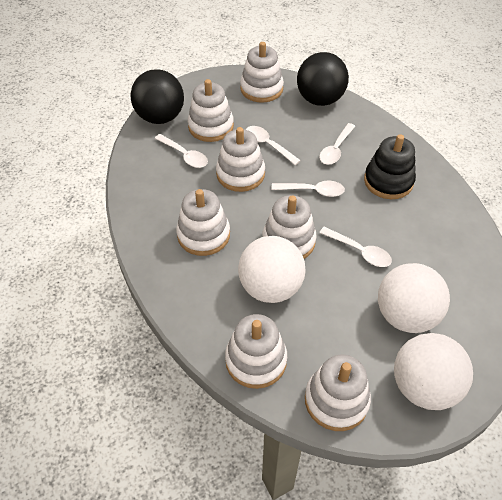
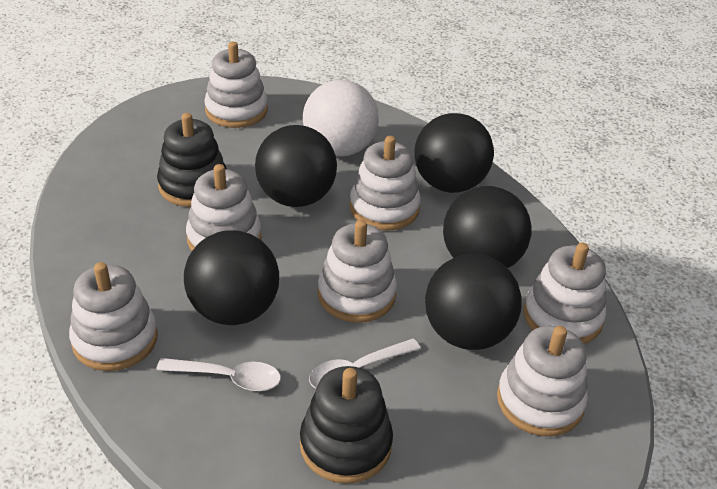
black ball: 2 -> 5
black stacking toy: 1 -> 2
white ball: 3 -> 1
white spoon: 5 -> 2

